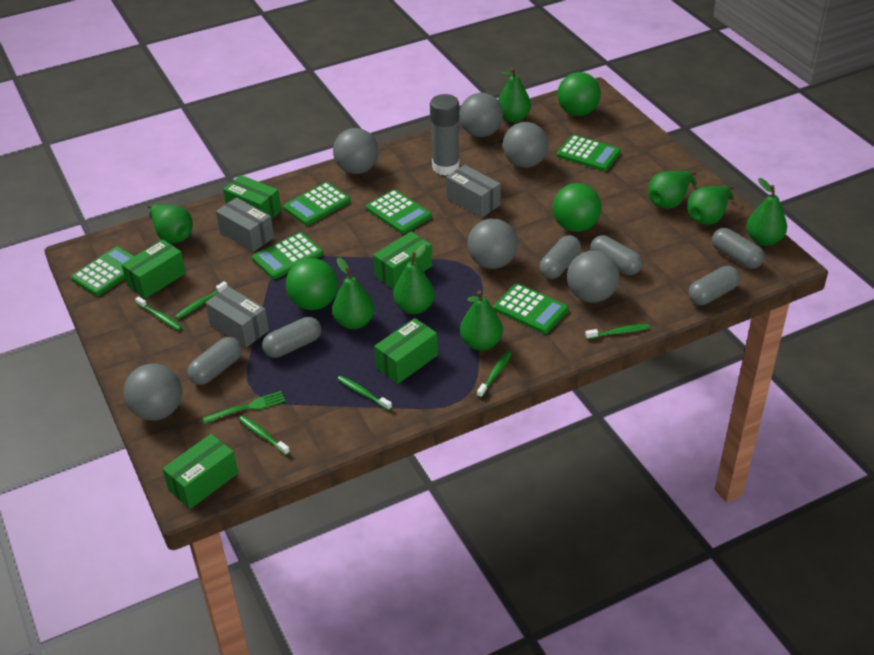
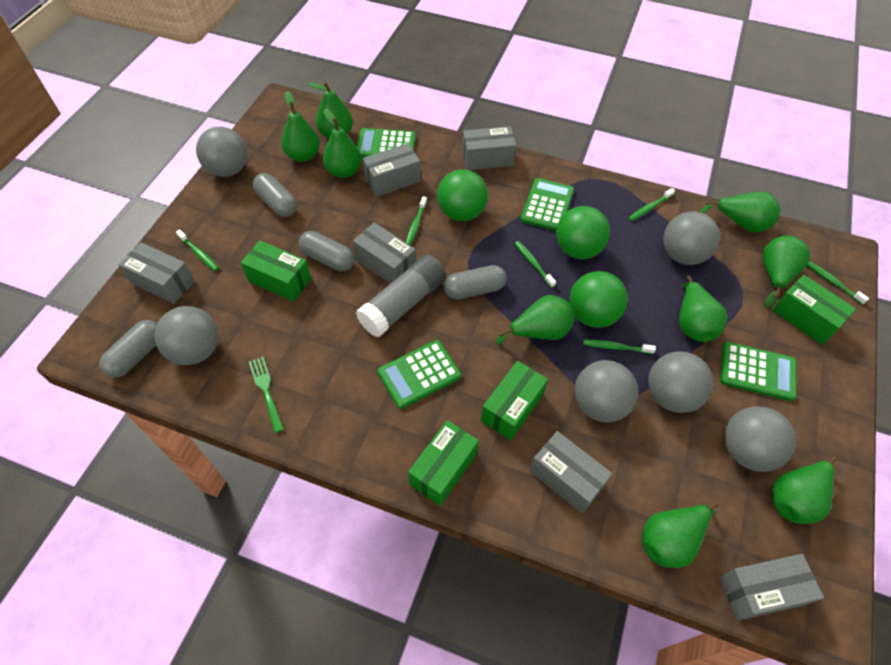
green box: 5 -> 4
green calculator: 6 -> 4
green pear: 8 -> 9
grey box: 3 -> 6
grey capsule: 6 -> 4

